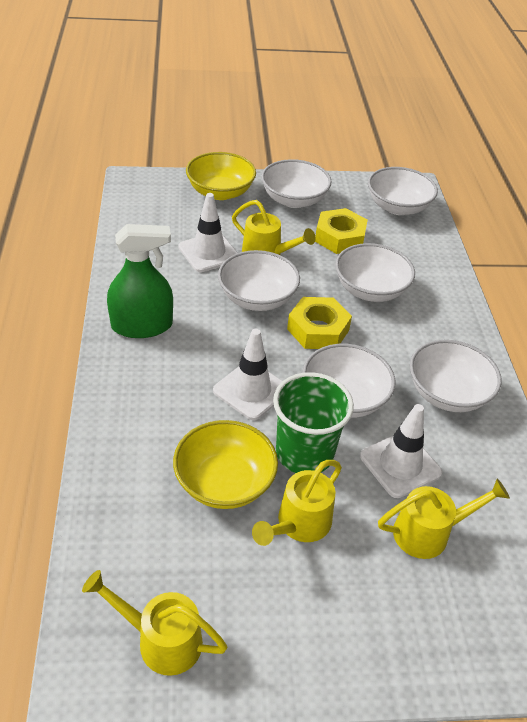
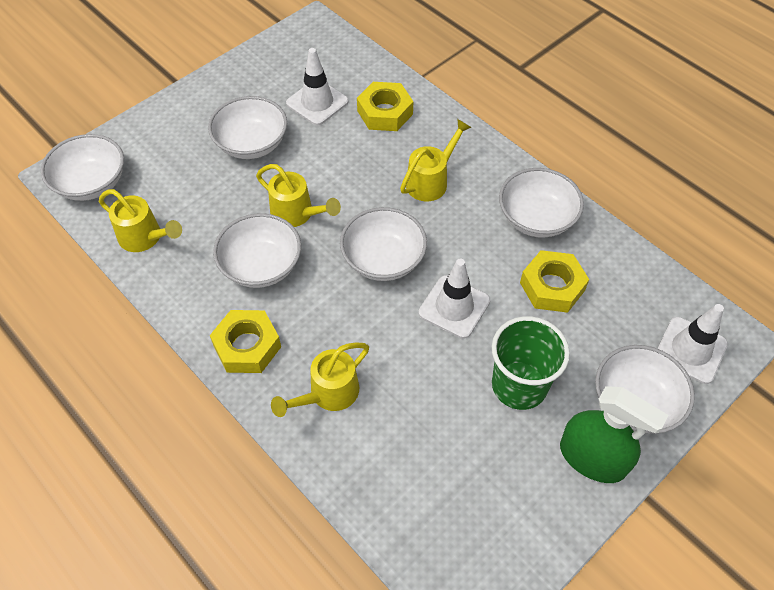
yellow bowl: 2 -> 0
yellow nut: 2 -> 3

